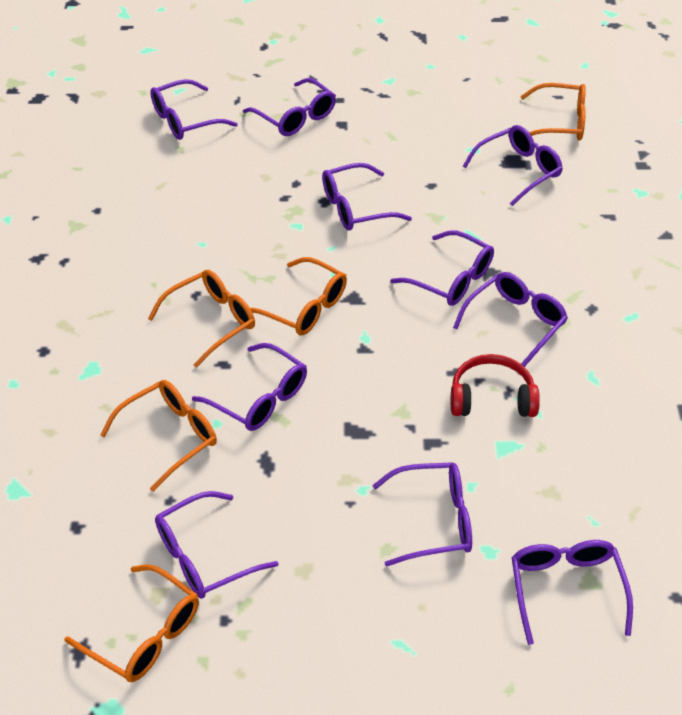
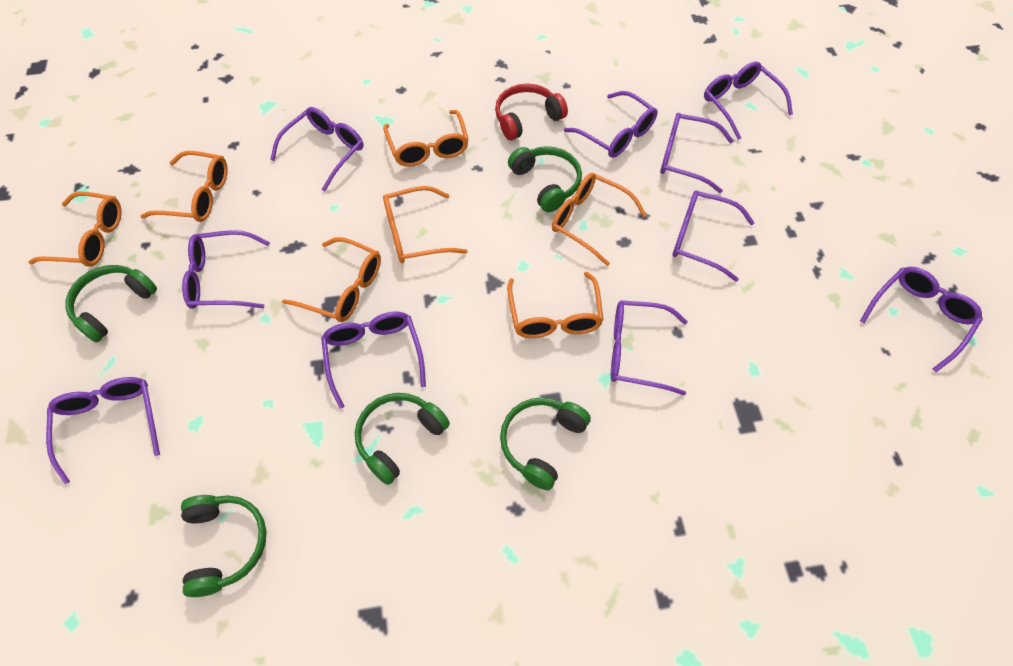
green headphones: 0 -> 5
orange glasses: 5 -> 7

